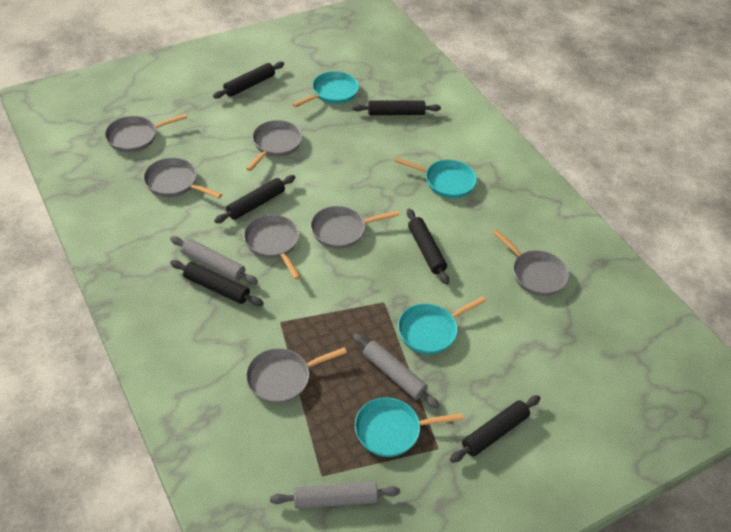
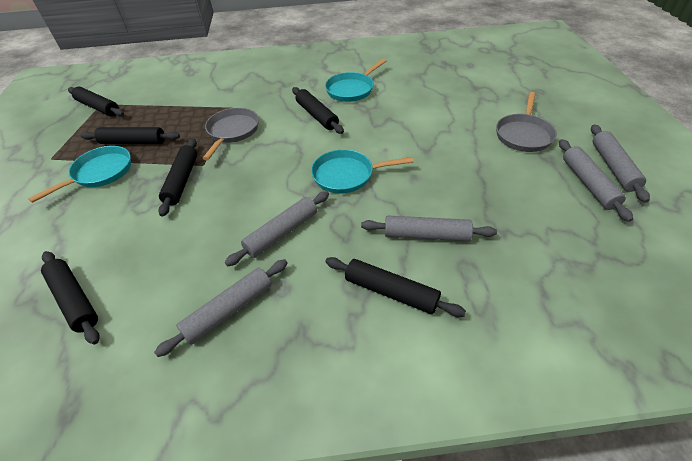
grey pan: 7 -> 2
grey rolling pin: 3 -> 5
turquoise pan: 4 -> 3

